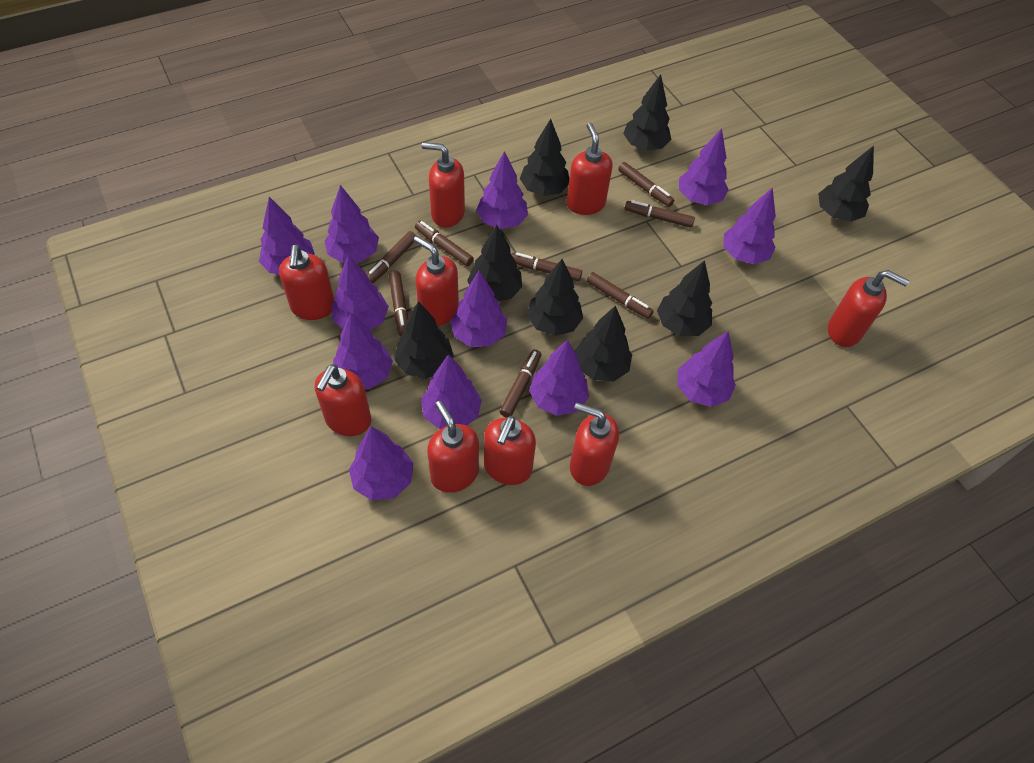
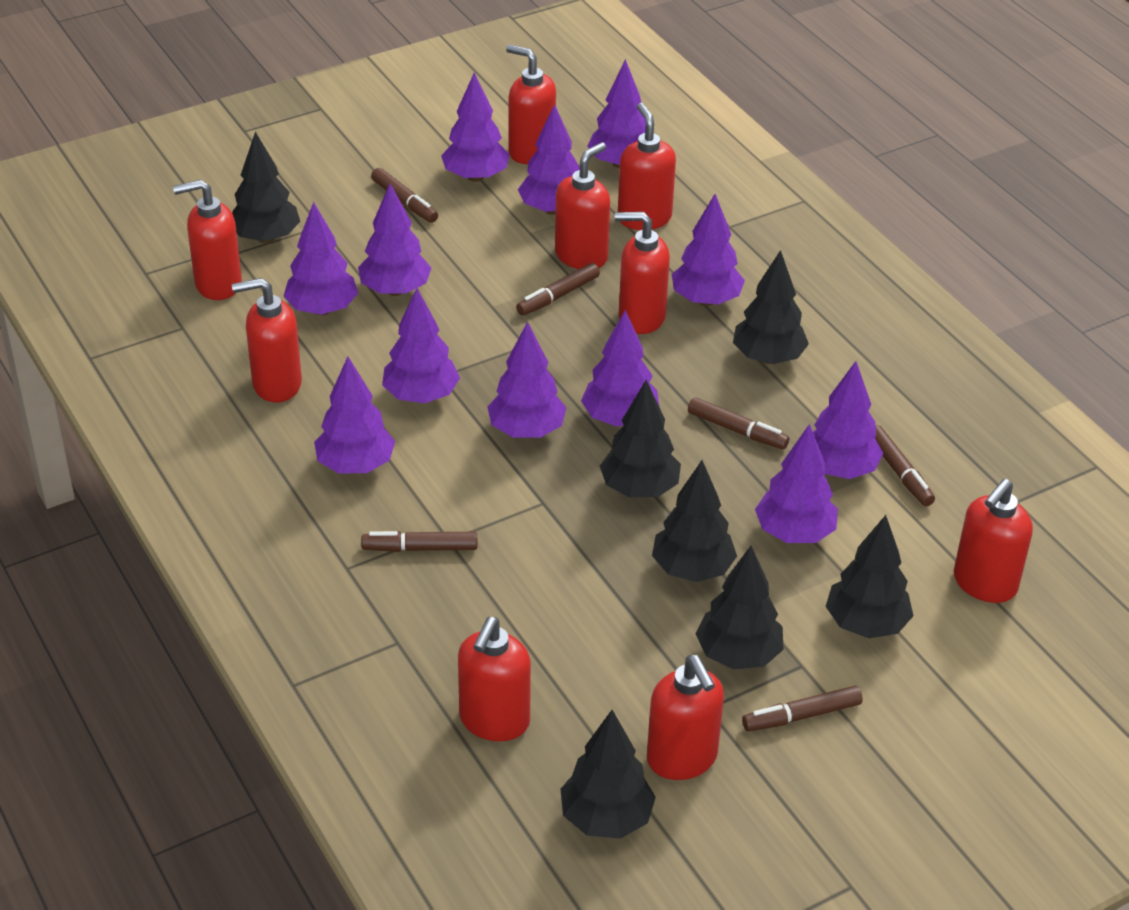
black tree: 8 -> 7
brown marker: 8 -> 6

